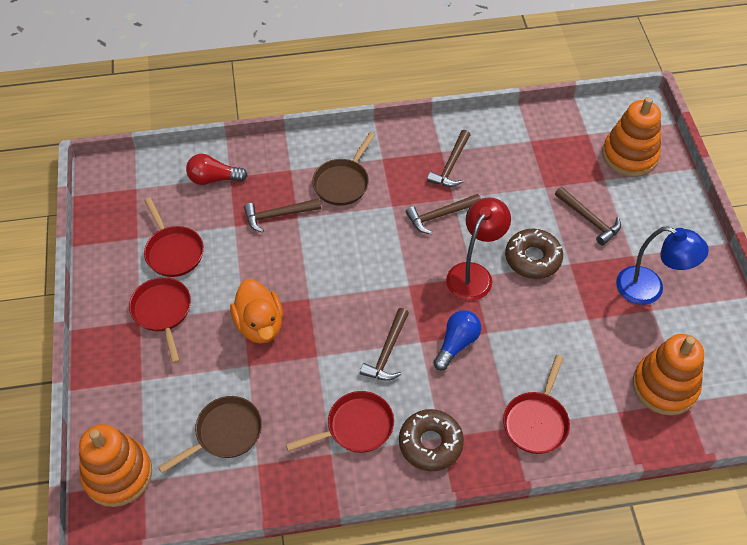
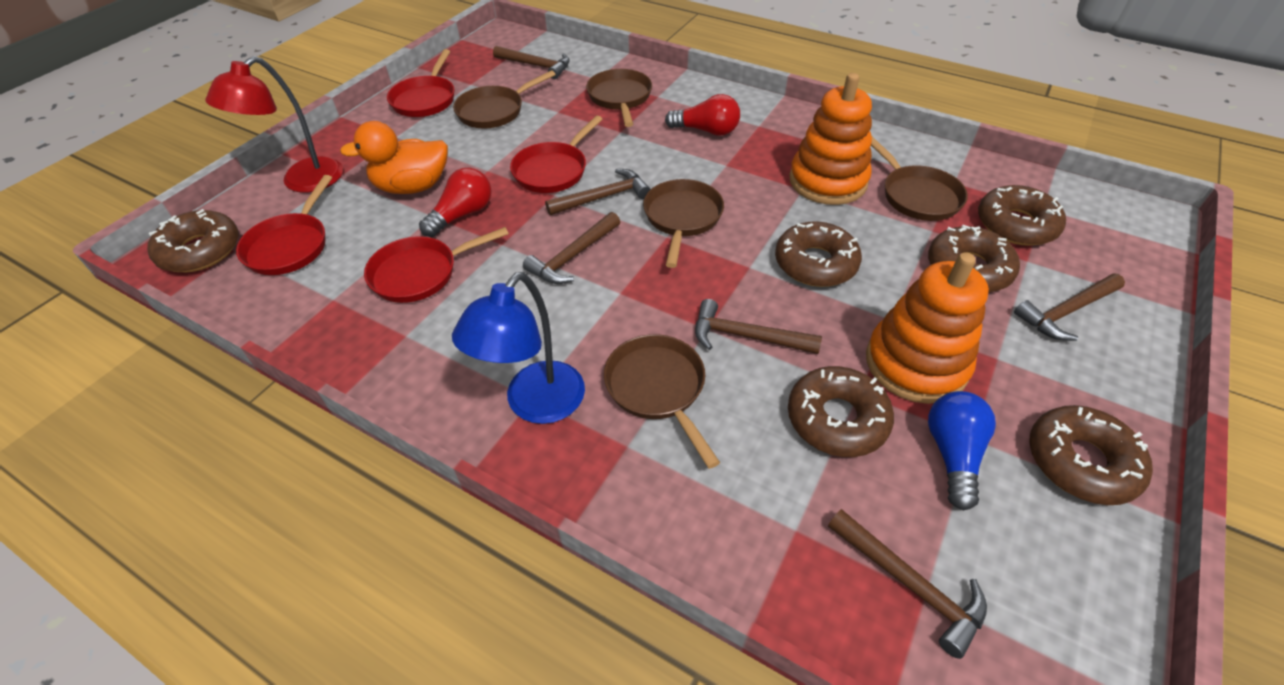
brown donut: 2 -> 6
brown hammer: 5 -> 6
brown pan: 2 -> 5
orange stacking toy: 3 -> 2
red light bulb: 1 -> 2

